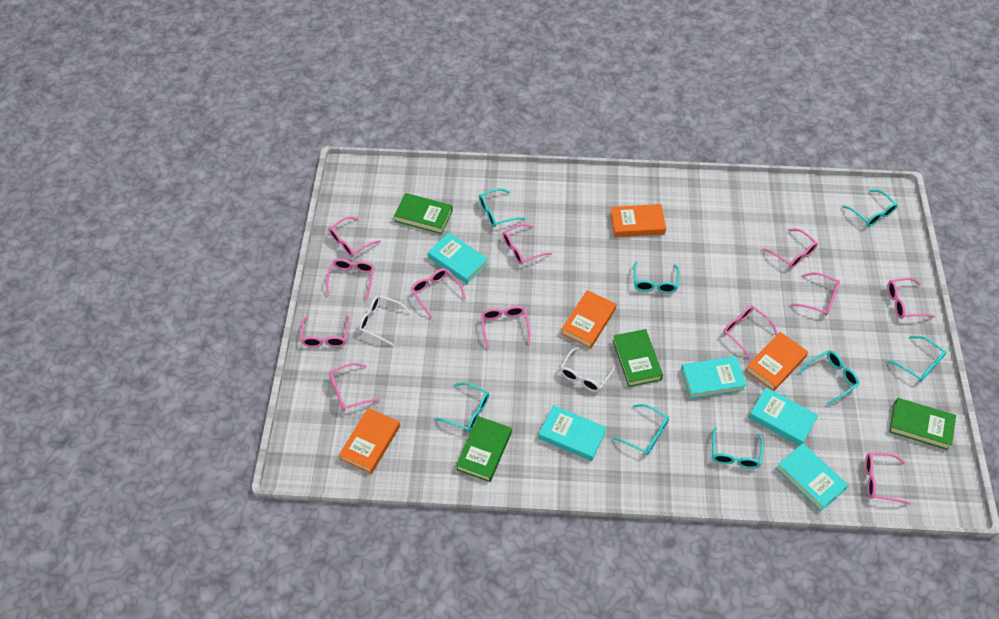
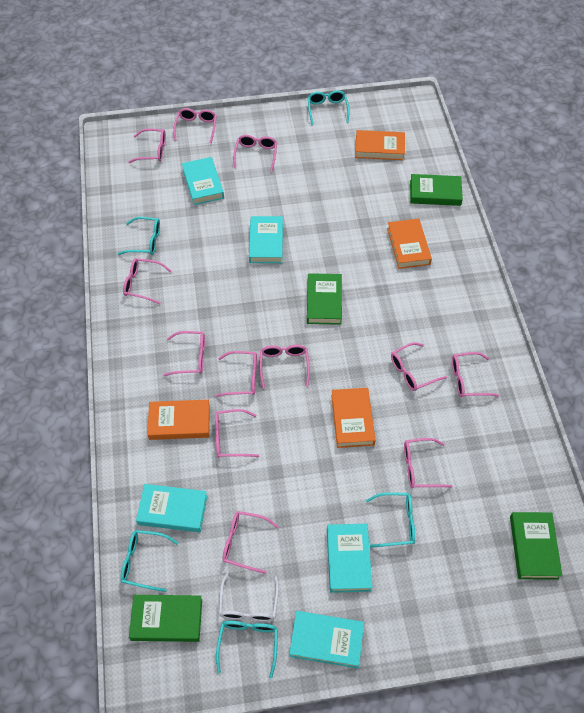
turquoise glasses: 8 -> 5
white glasses: 2 -> 1

